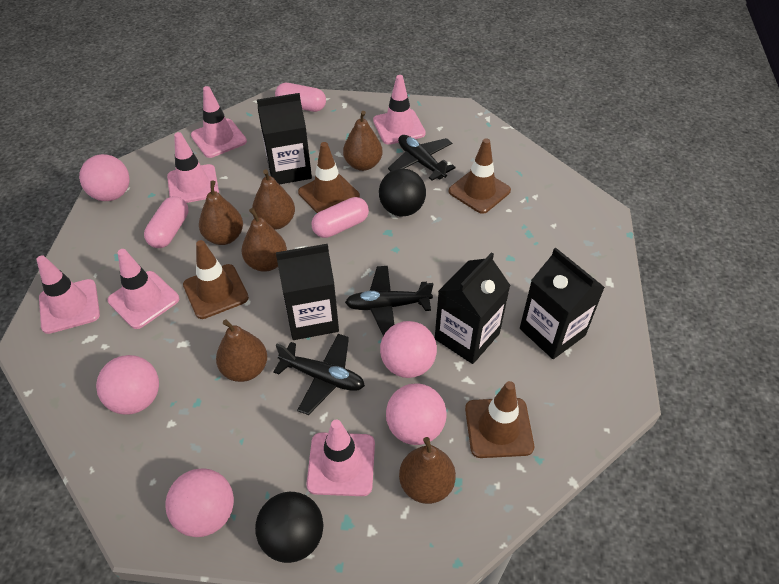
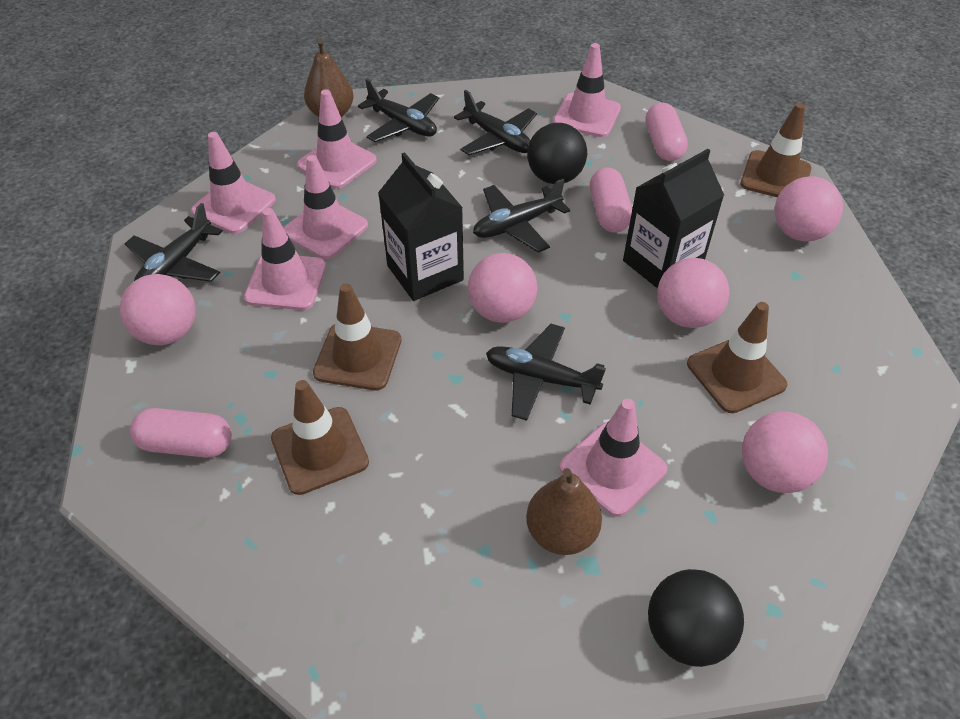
black carton: 4 -> 2
black plane: 3 -> 5
brown pear: 6 -> 2

